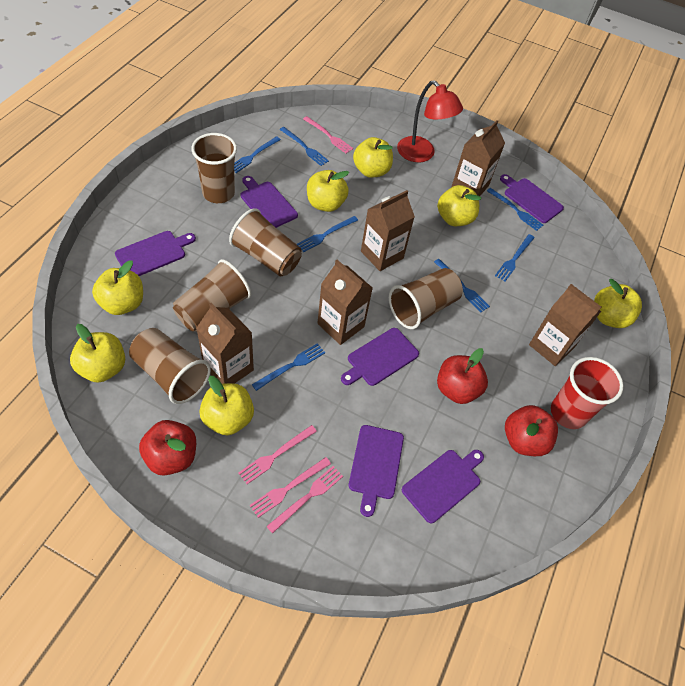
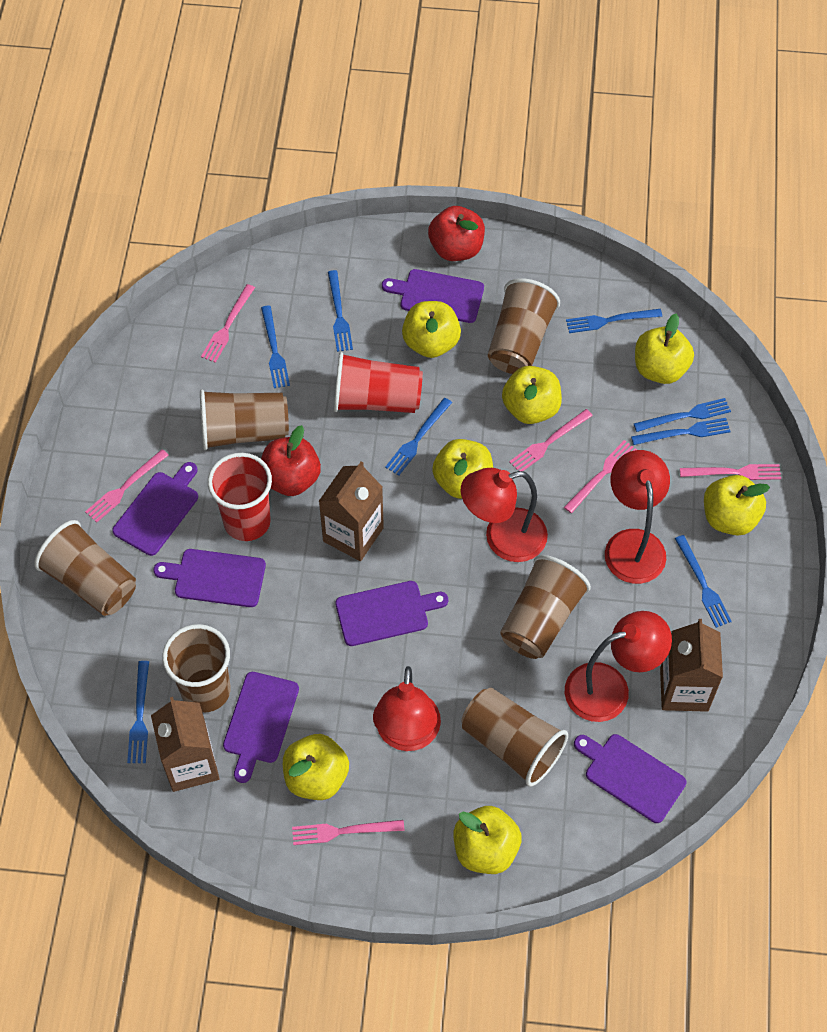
blue fork: 7 -> 8
brown carton: 5 -> 3
brown cup: 5 -> 6
pink fork: 4 -> 6
red apple: 3 -> 2
red cup: 1 -> 2
red lamp: 1 -> 4

